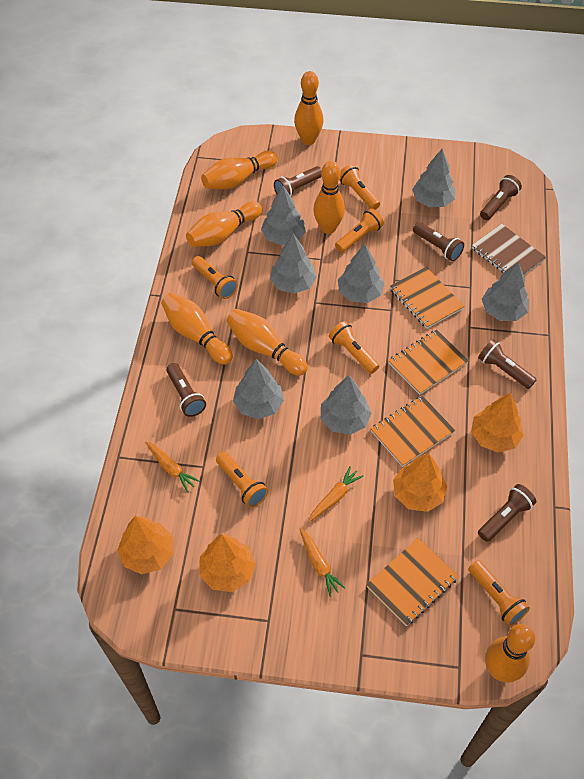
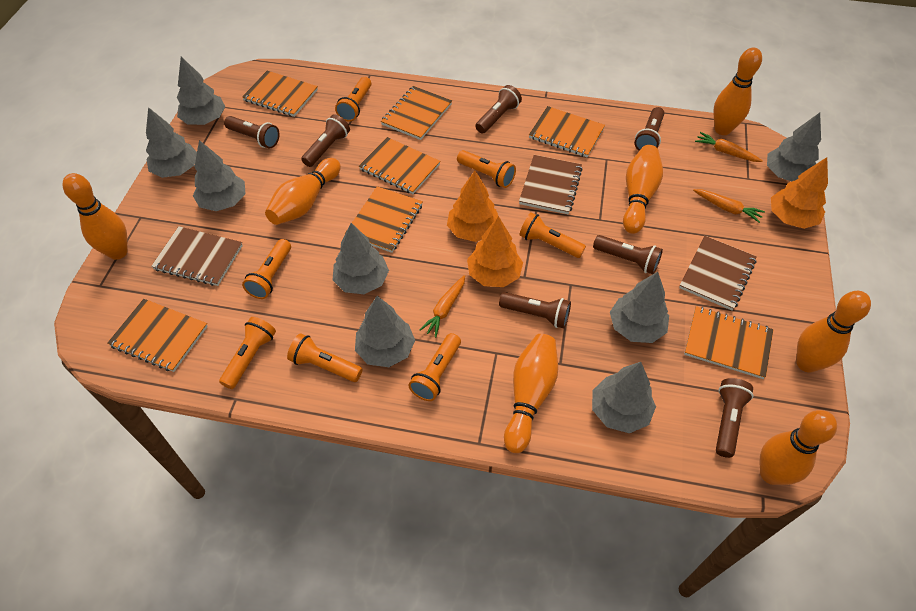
brown flashlight: 6 -> 7
brown notebook: 1 -> 3
grey tree: 7 -> 8
orange flashlight: 6 -> 7
orange notebook: 4 -> 7
orange tree: 4 -> 3

